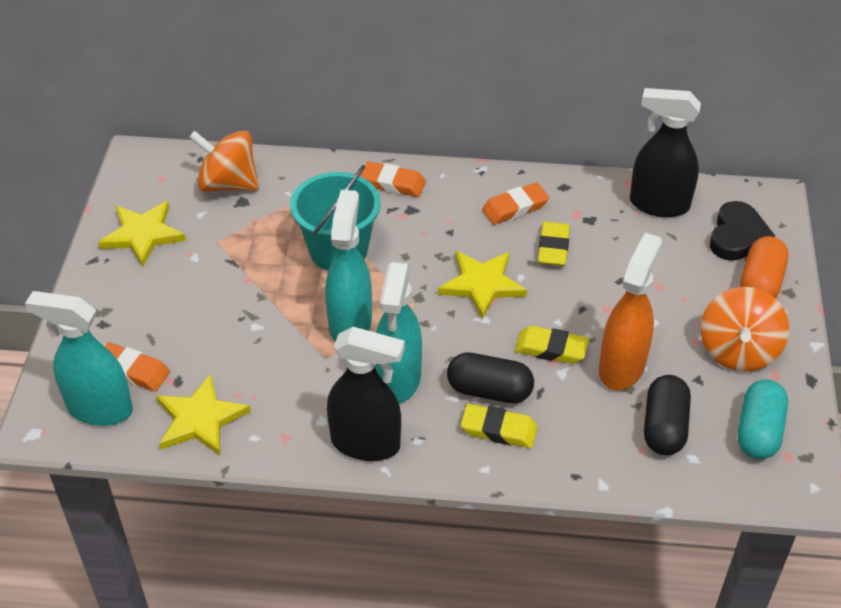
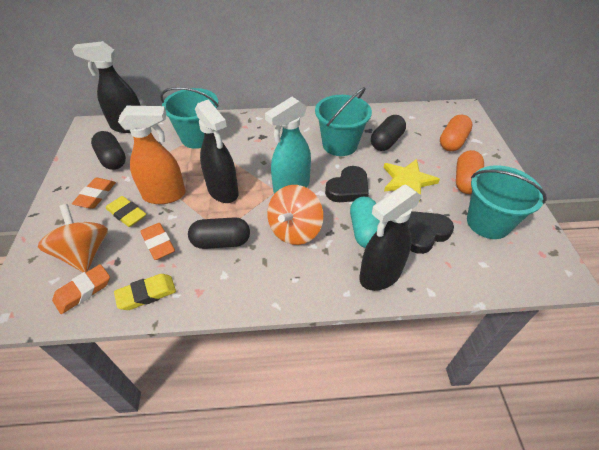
black capsule: 2 -> 3
black heart: 1 -> 2
black spray bottle: 2 -> 3
orange capsule: 1 -> 2
turquoise bucket: 1 -> 3
turquoise spray bottle: 3 -> 1
yellow eraser: 3 -> 2
yellow star: 3 -> 1

